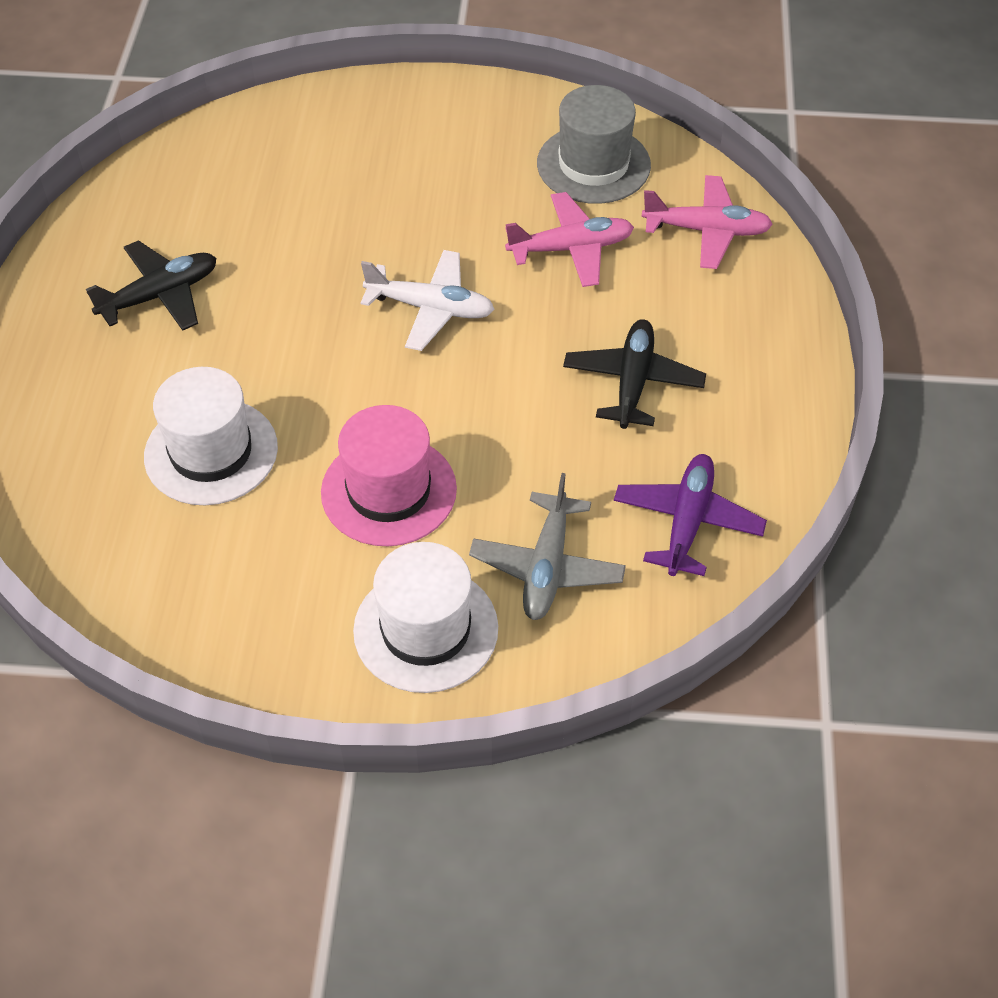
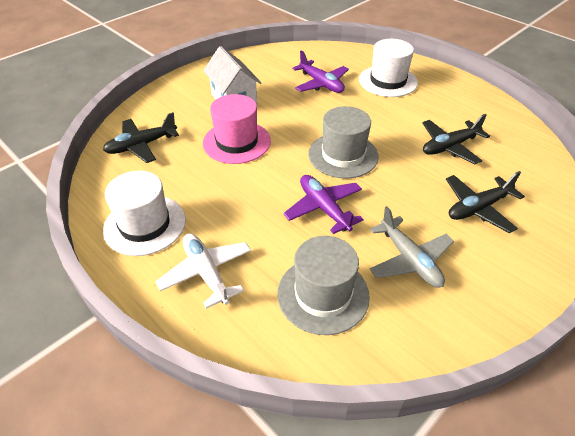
black plane: 2 -> 3
grey hat: 1 -> 2
pink plane: 2 -> 0
purple plane: 1 -> 2
white house: 0 -> 1

